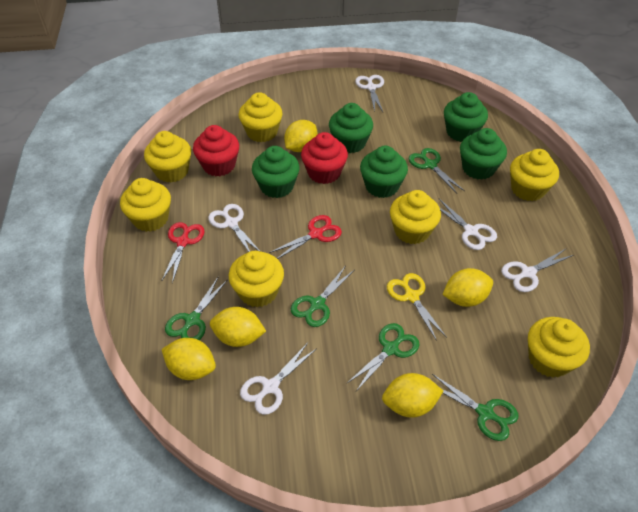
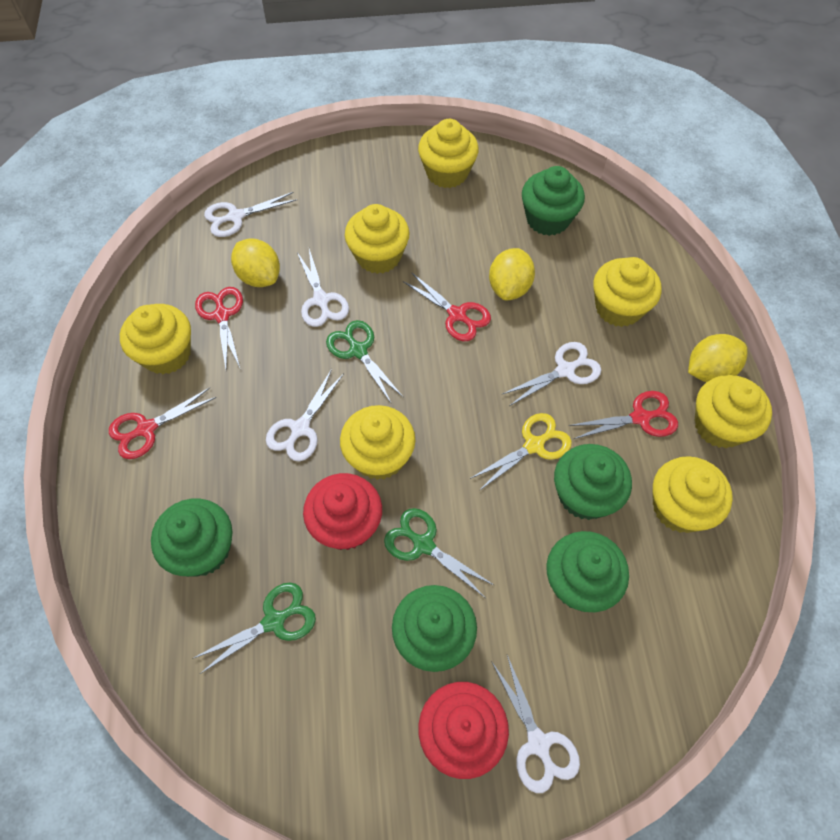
green scissors: 5 -> 3
red scissors: 2 -> 4
yellow lemon: 5 -> 3

